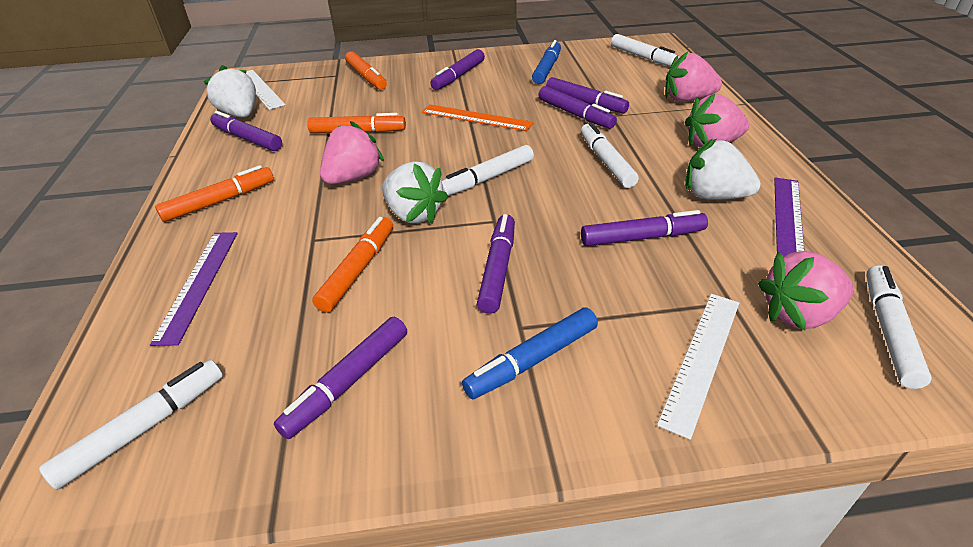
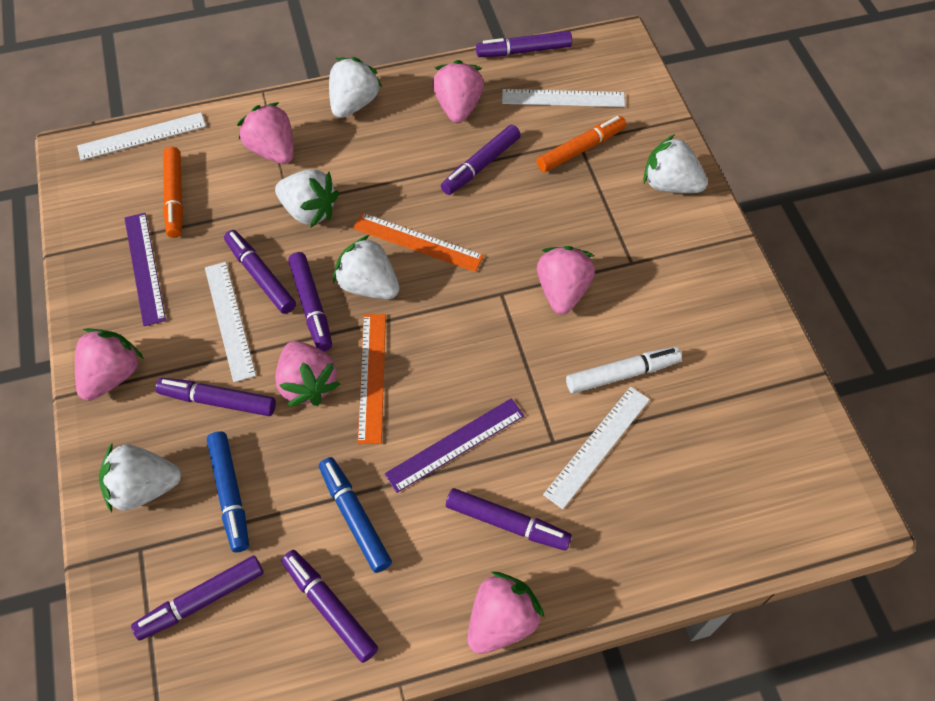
orange marker: 4 -> 2
orange ruler: 1 -> 2
pink strawberry: 4 -> 6
purple marker: 7 -> 8
white marker: 5 -> 1
white ruler: 2 -> 4
white strawberry: 3 -> 5

